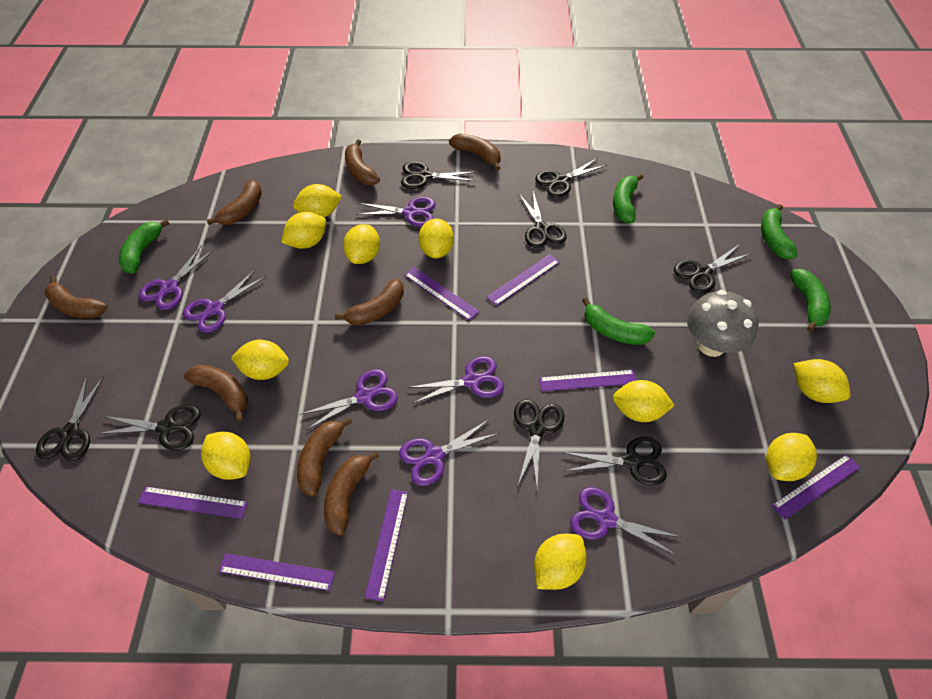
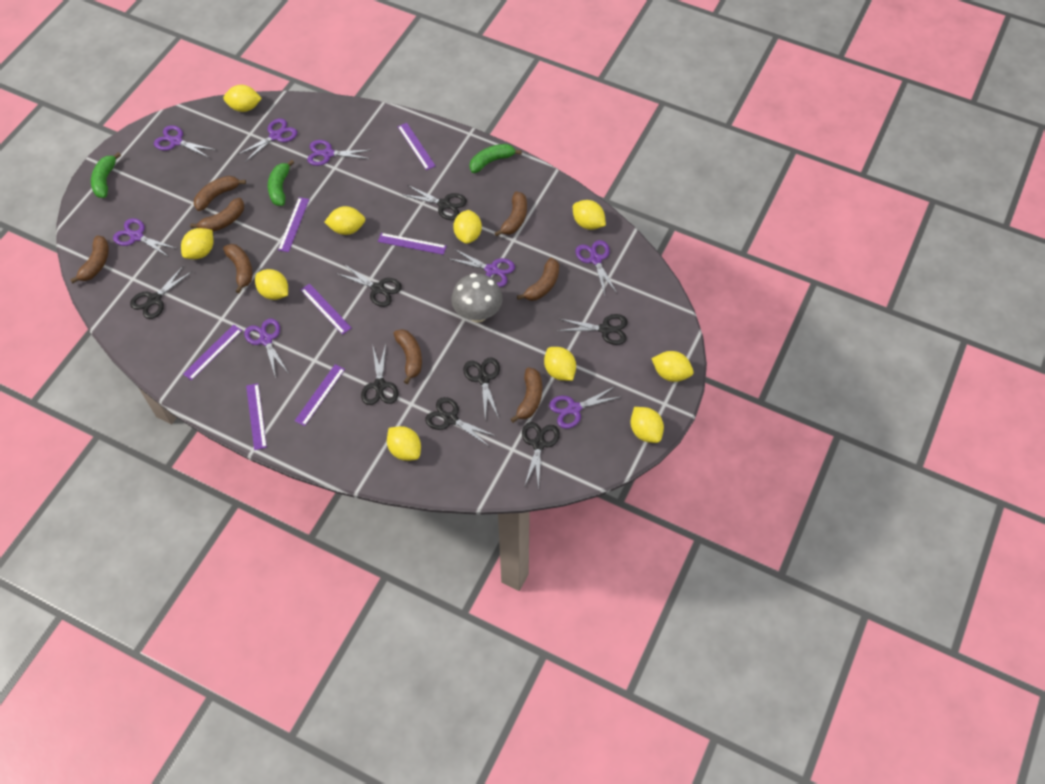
green banana: 5 -> 3
purple scissors: 7 -> 8

